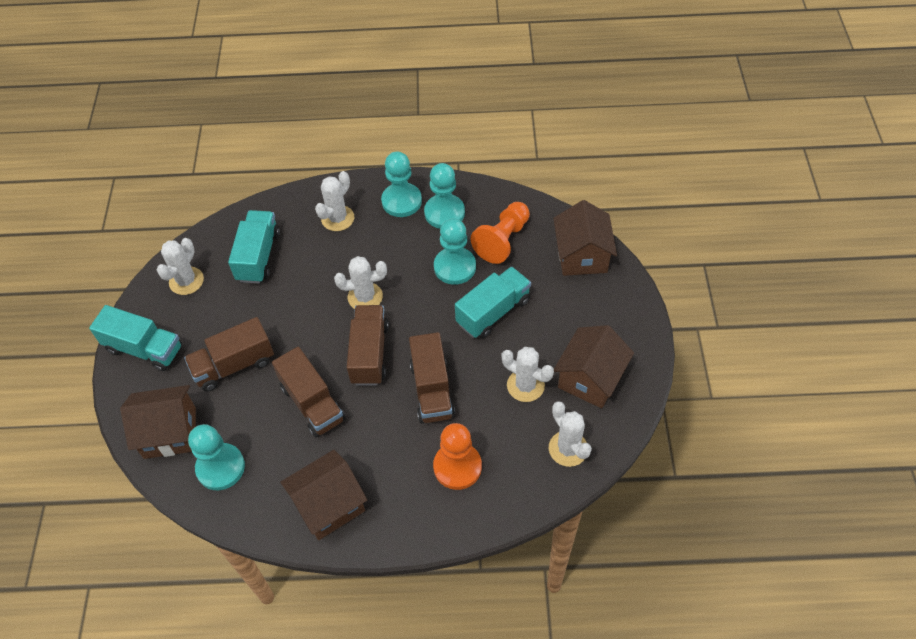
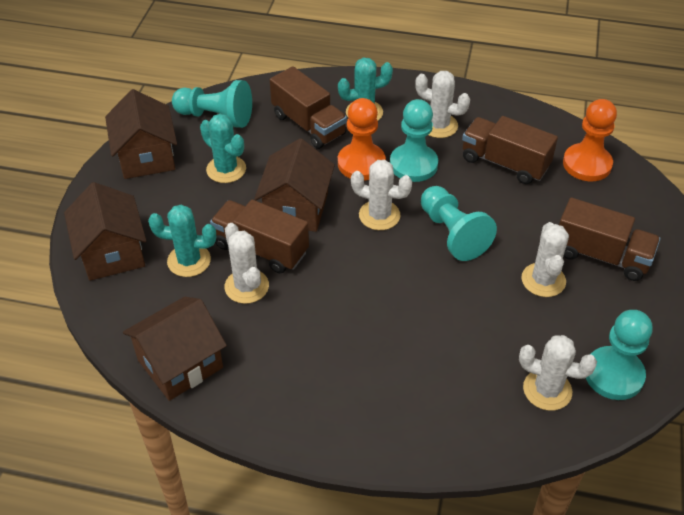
turquoise cactus: 0 -> 3
turquoise truck: 3 -> 0

